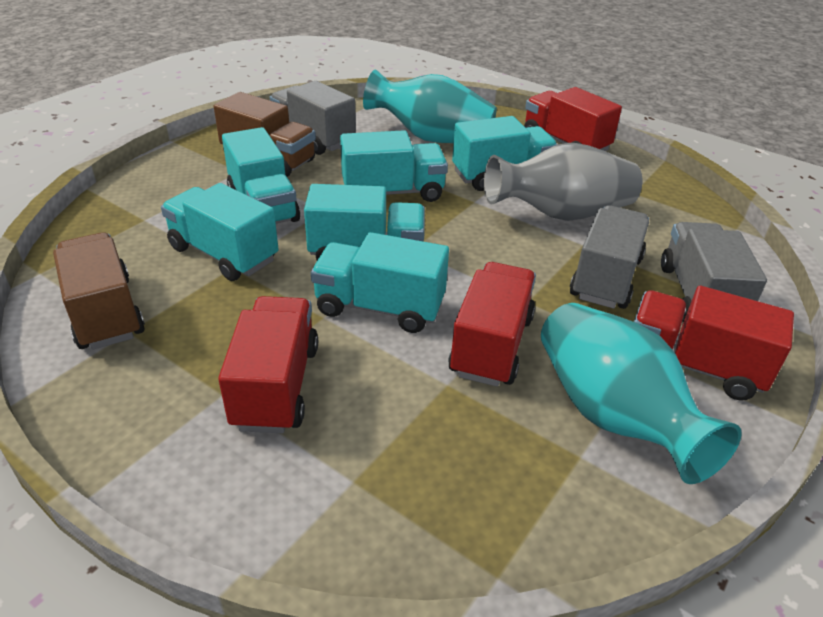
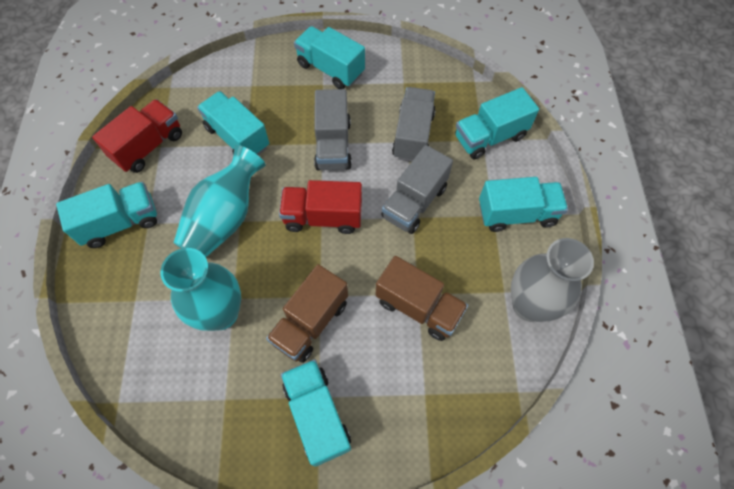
red truck: 4 -> 2

